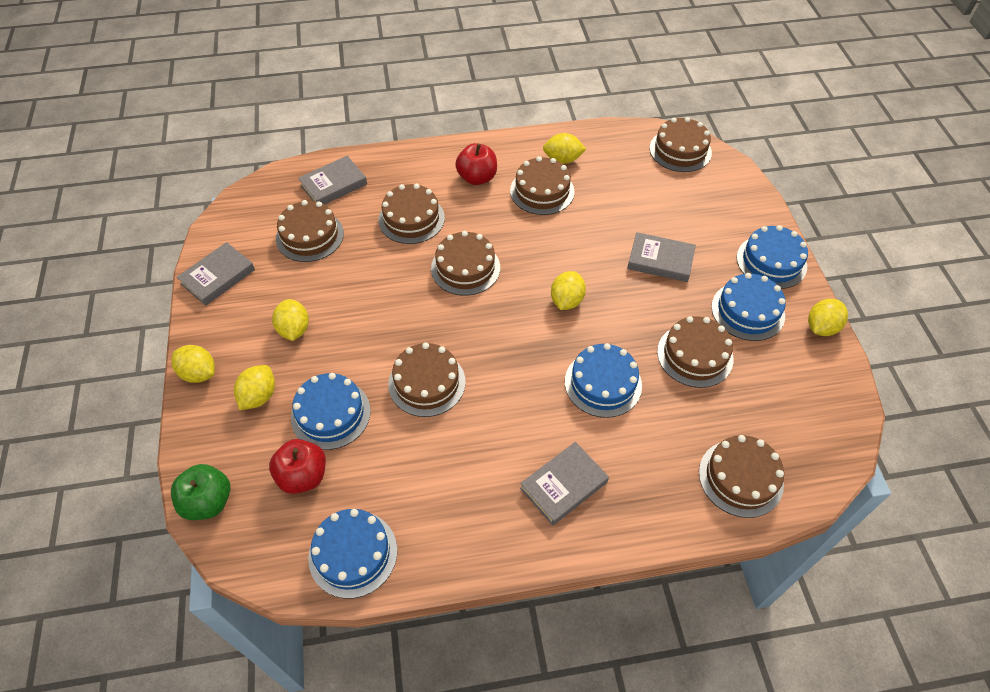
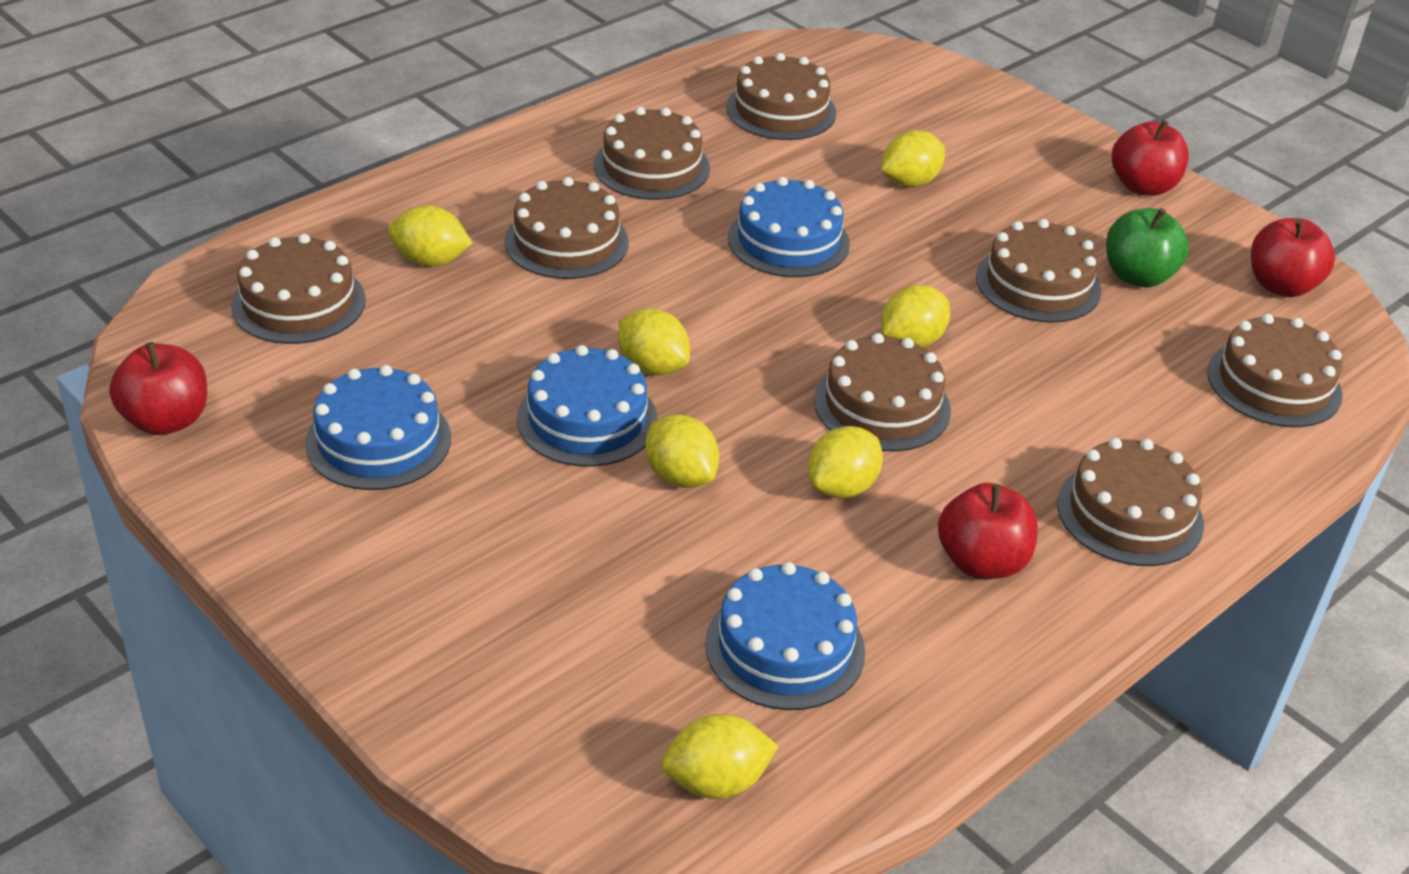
blue cake: 5 -> 4
grey book: 4 -> 0
red apple: 2 -> 4
yellow lemon: 6 -> 7

